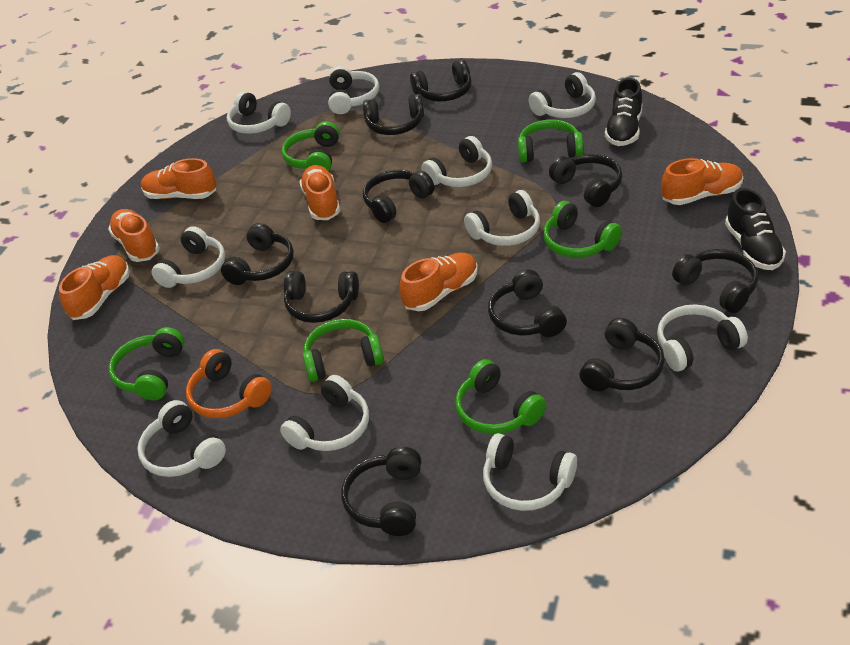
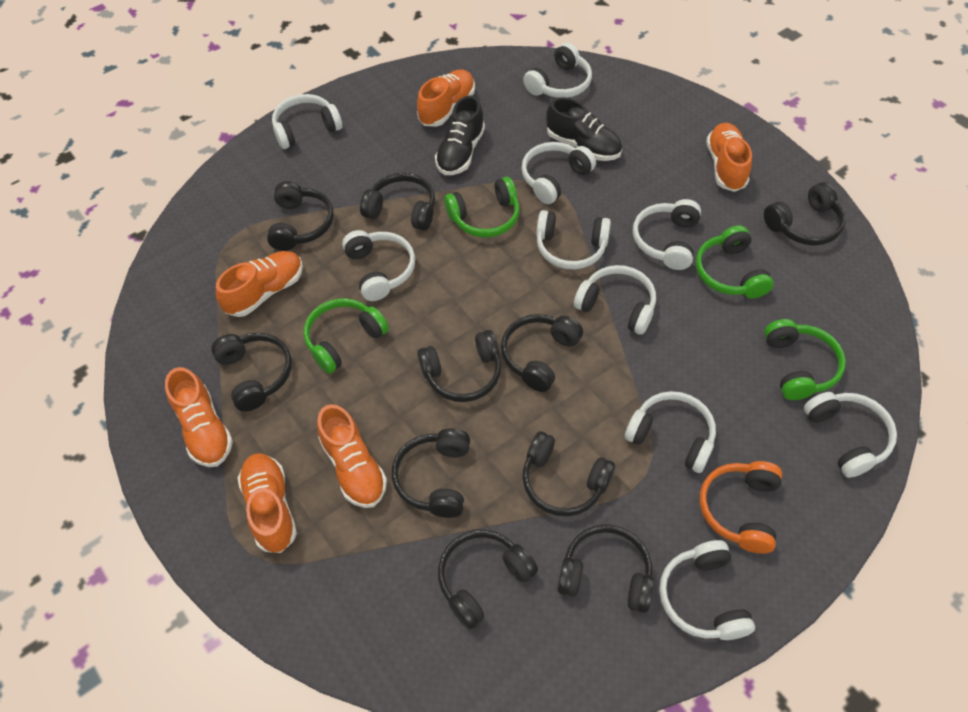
green headphones: 6 -> 4

